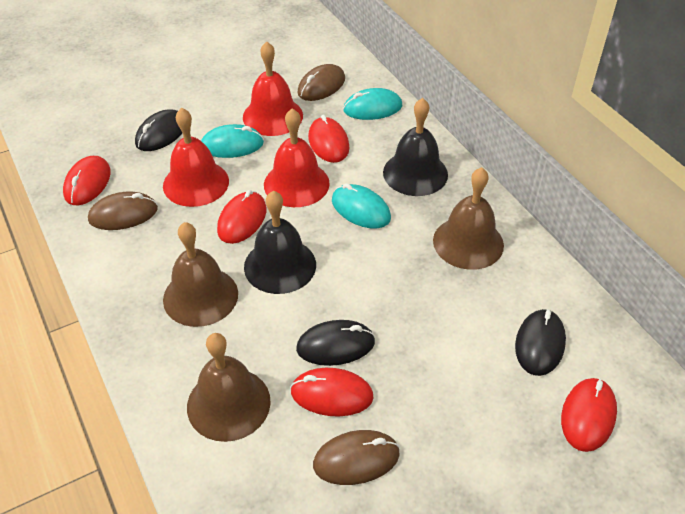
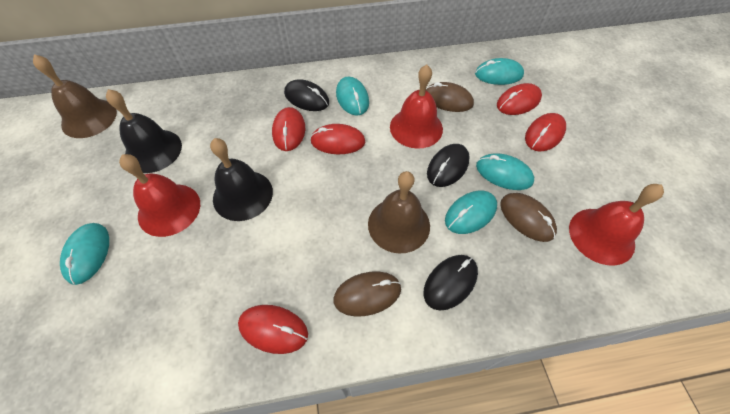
brown bell: 3 -> 2
turquoise mouse: 3 -> 5

